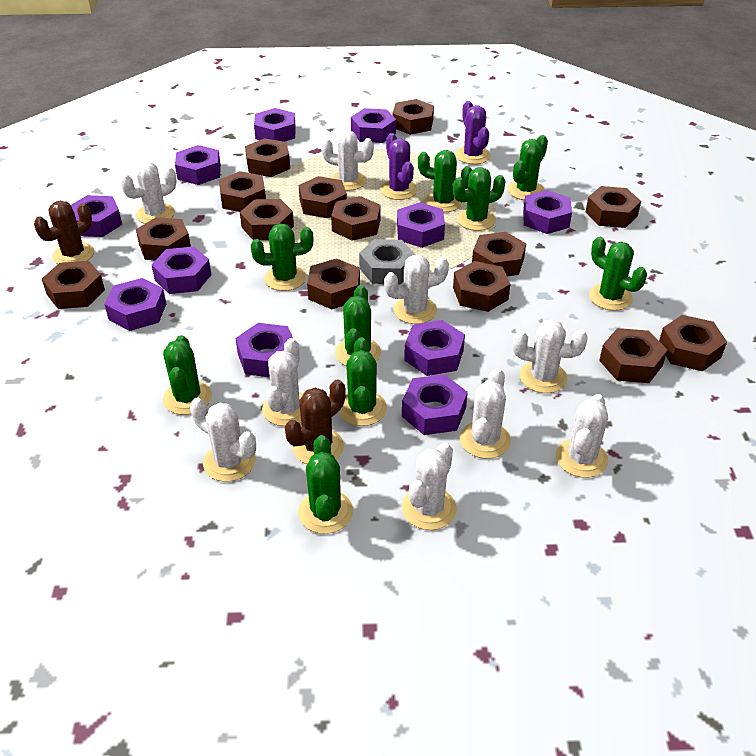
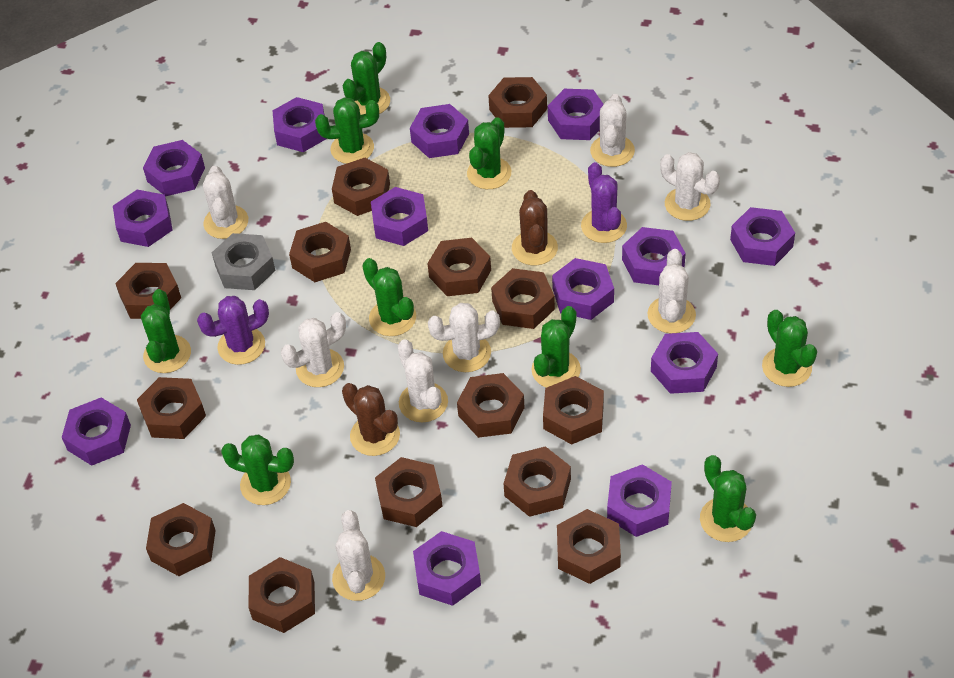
purple nut: 11 -> 13
white cactus: 9 -> 8

